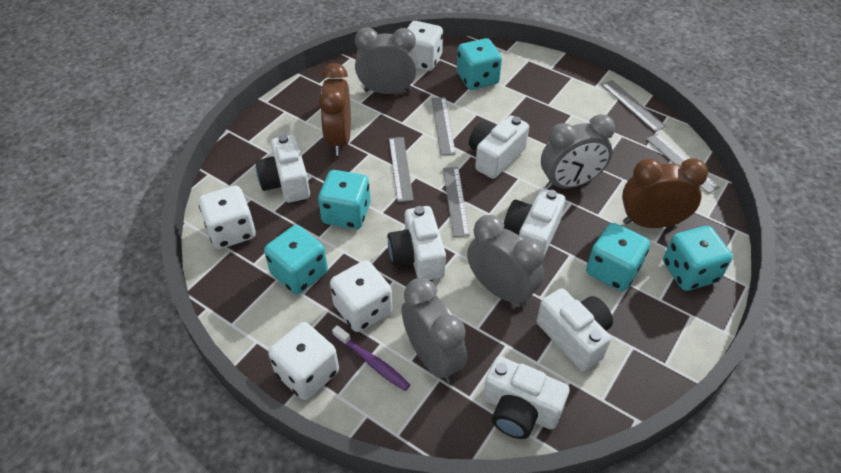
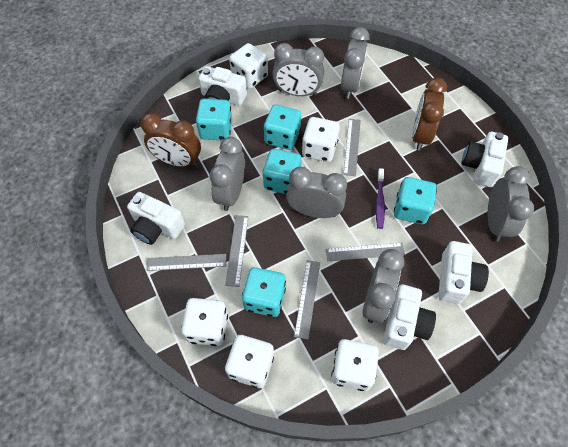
grey clock: 4 -> 6
white camera: 6 -> 5
white dice: 4 -> 5

